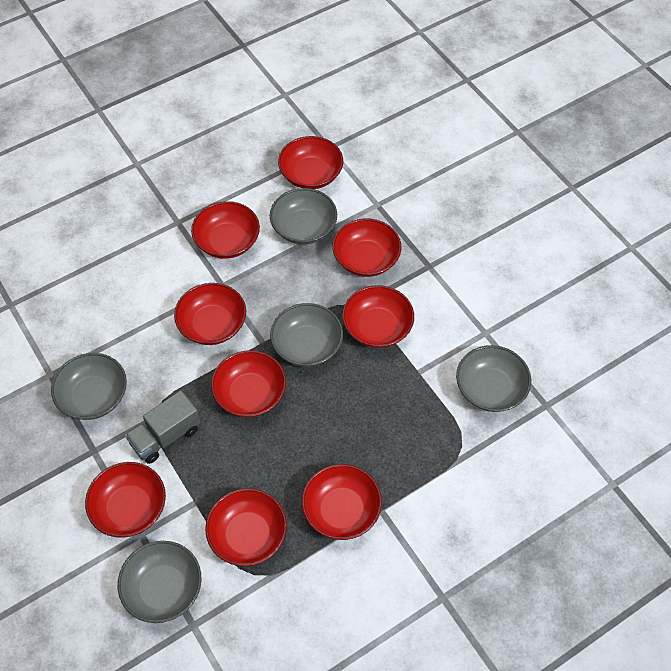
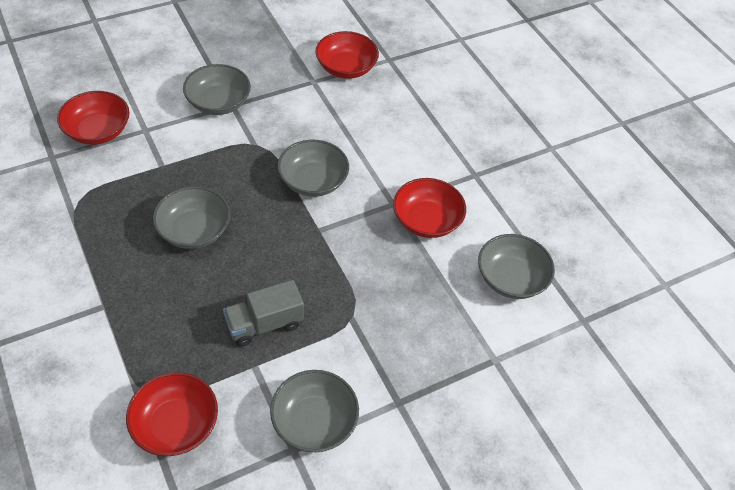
red bowl: 9 -> 4

